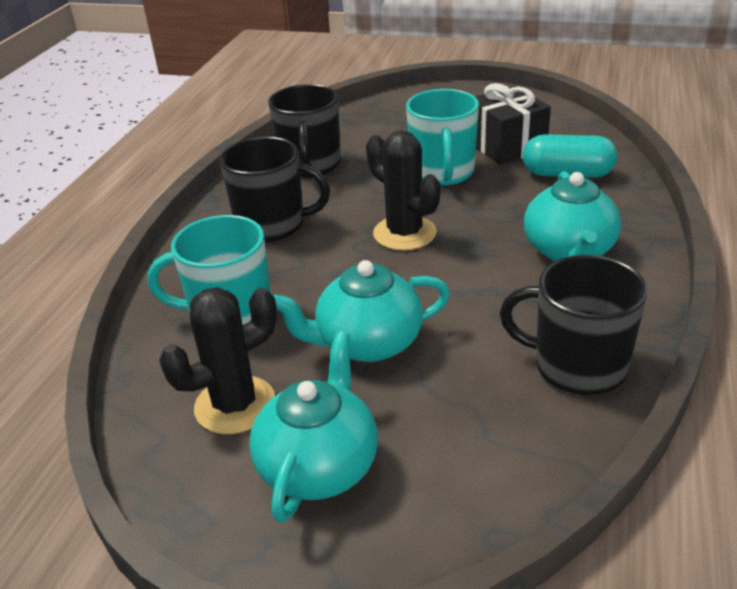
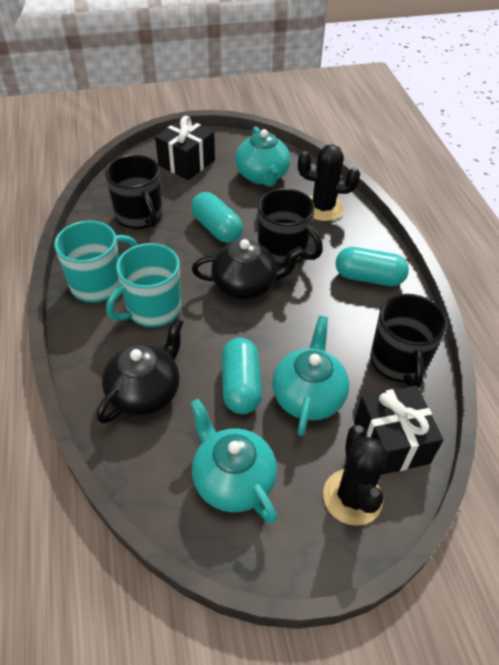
black gift: 1 -> 2
black teapot: 0 -> 2
turquoise capsule: 1 -> 3

